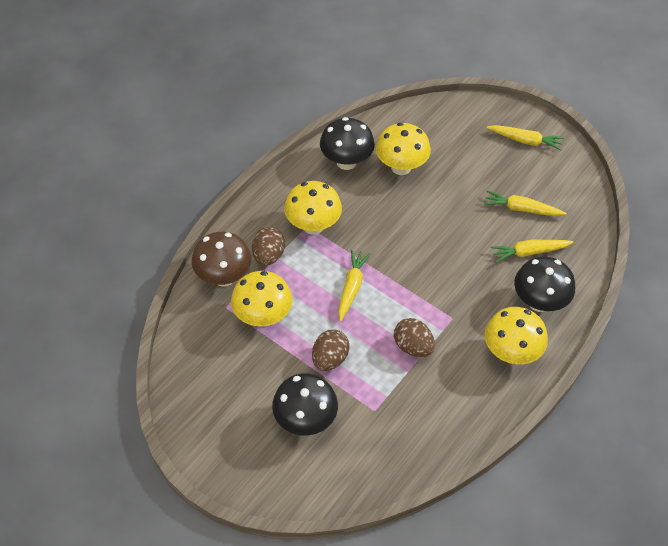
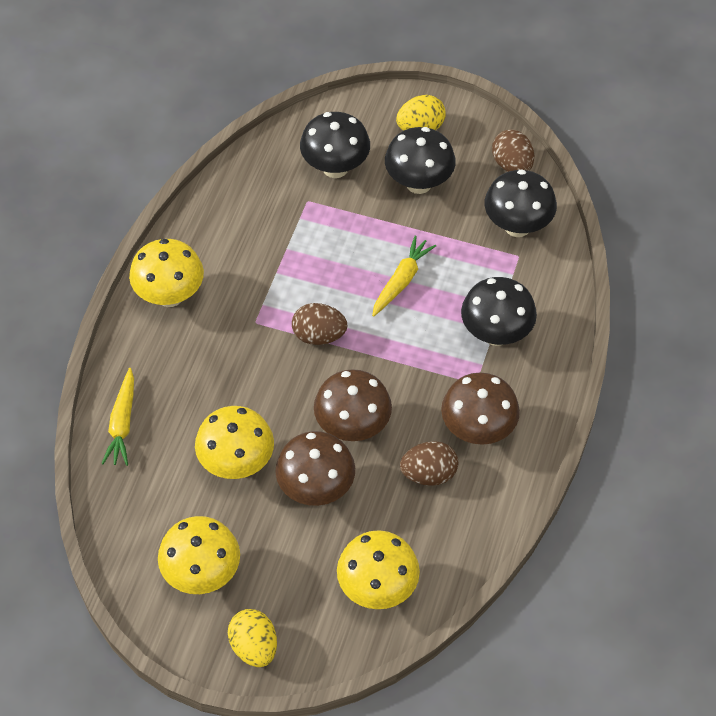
black mushroom: 3 -> 4
brown mushroom: 1 -> 3
yellow carrot: 4 -> 2
yellow egg: 0 -> 2

